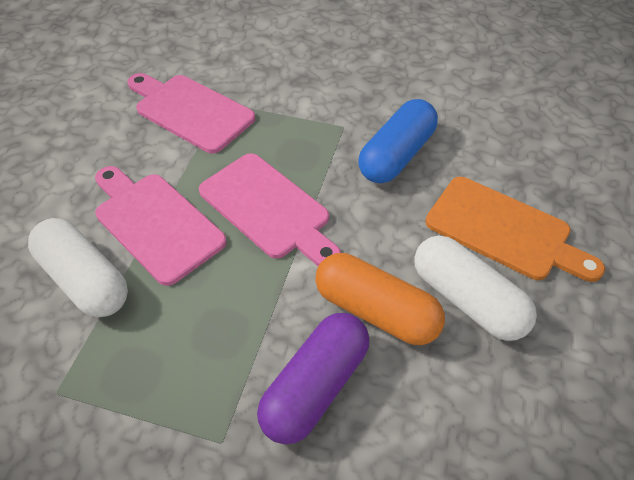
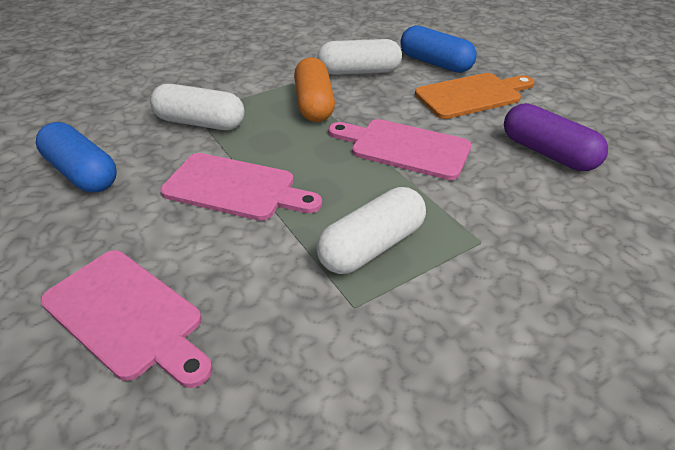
blue capsule: 1 -> 2
white capsule: 2 -> 3

